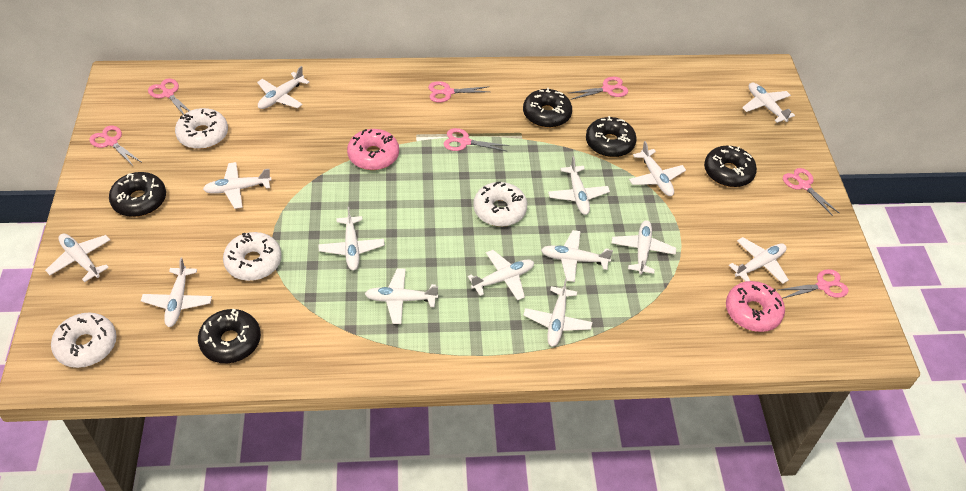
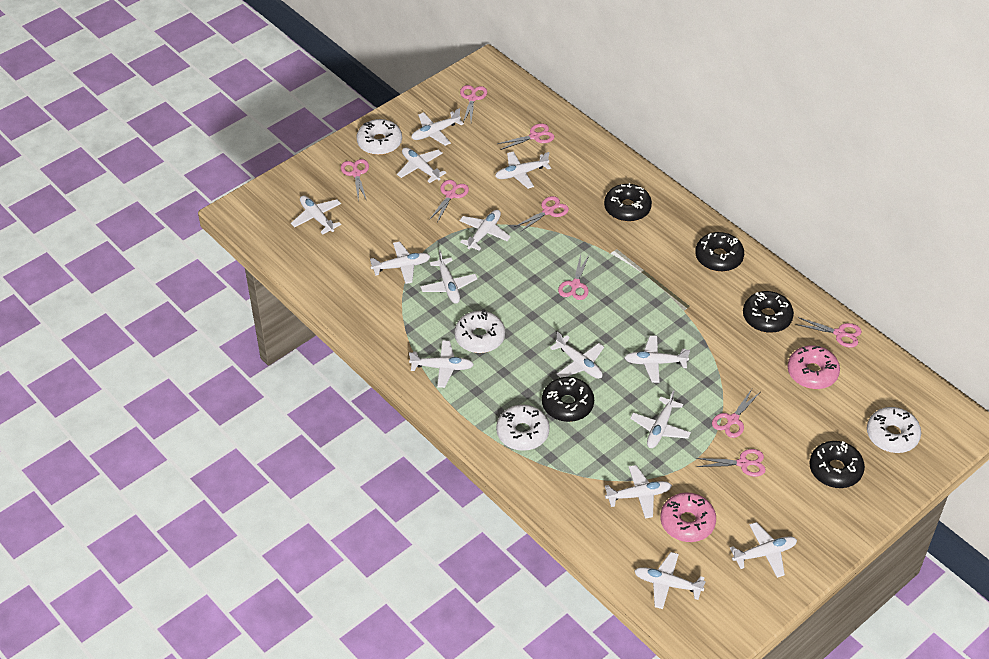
pink scissors: 7 -> 9

